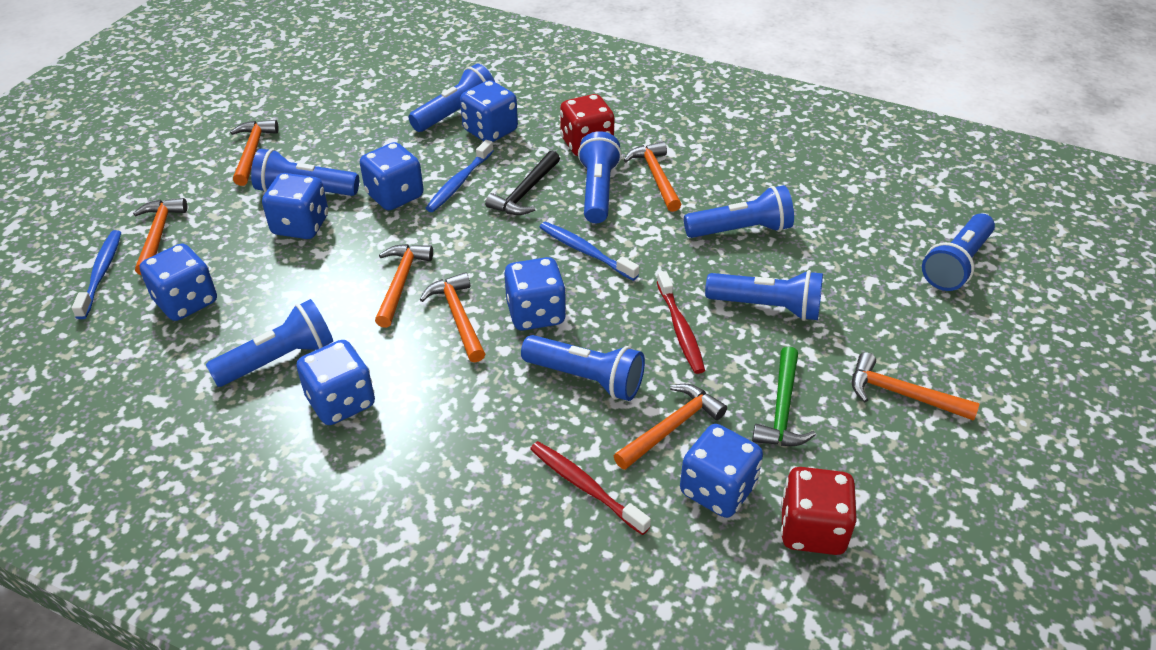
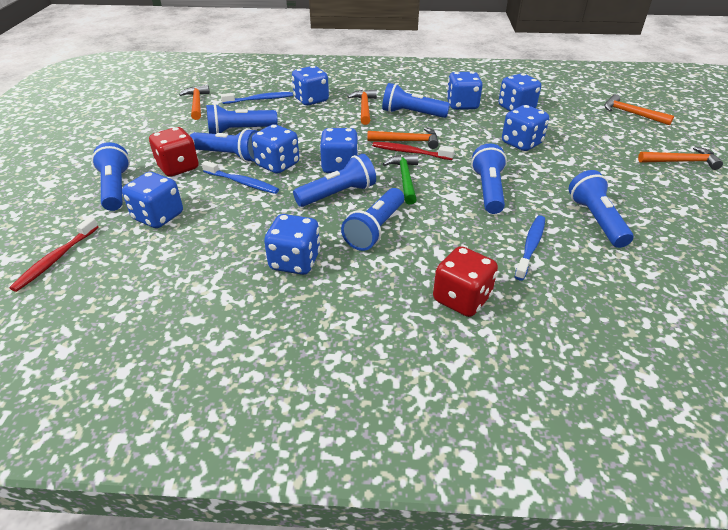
black hammer: 1 -> 0
blue dice: 7 -> 8
orange hammer: 7 -> 5

